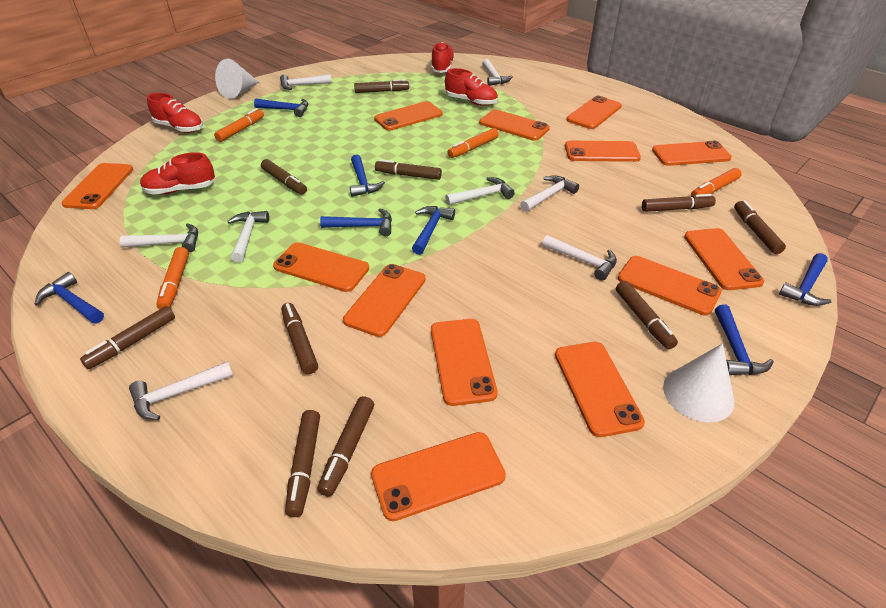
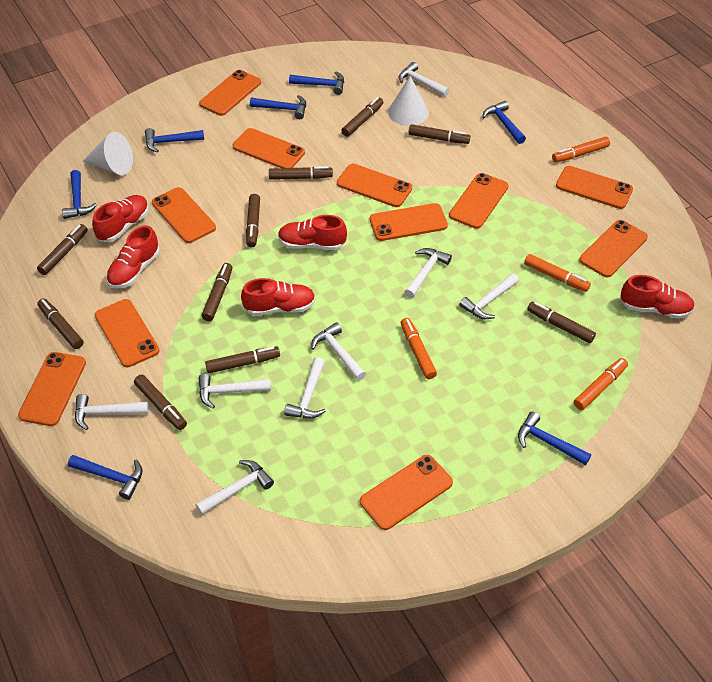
orange phone: 13 -> 11
red shoe: 4 -> 5

